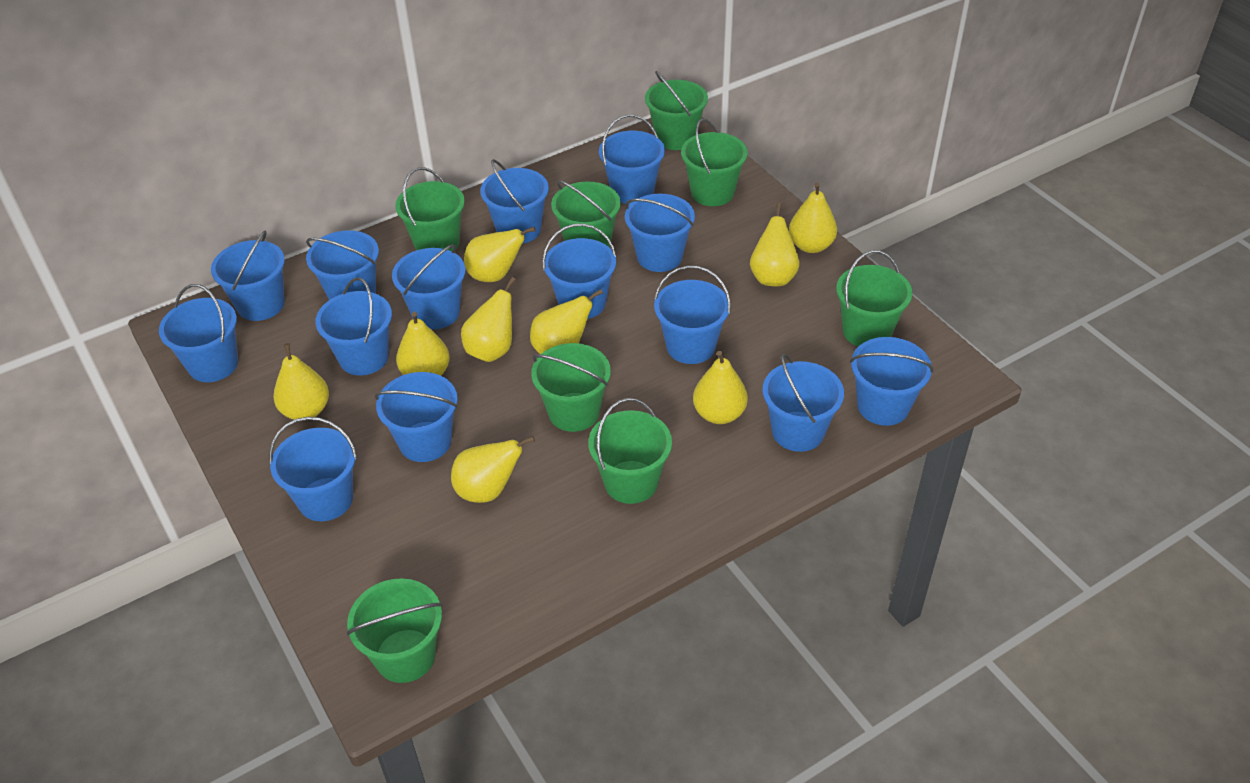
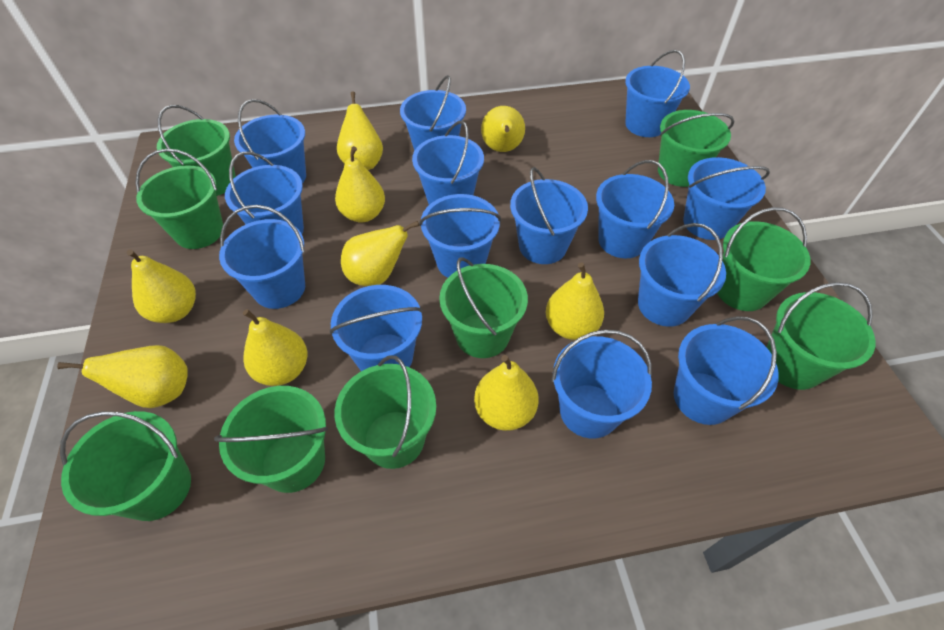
green bucket: 8 -> 9

